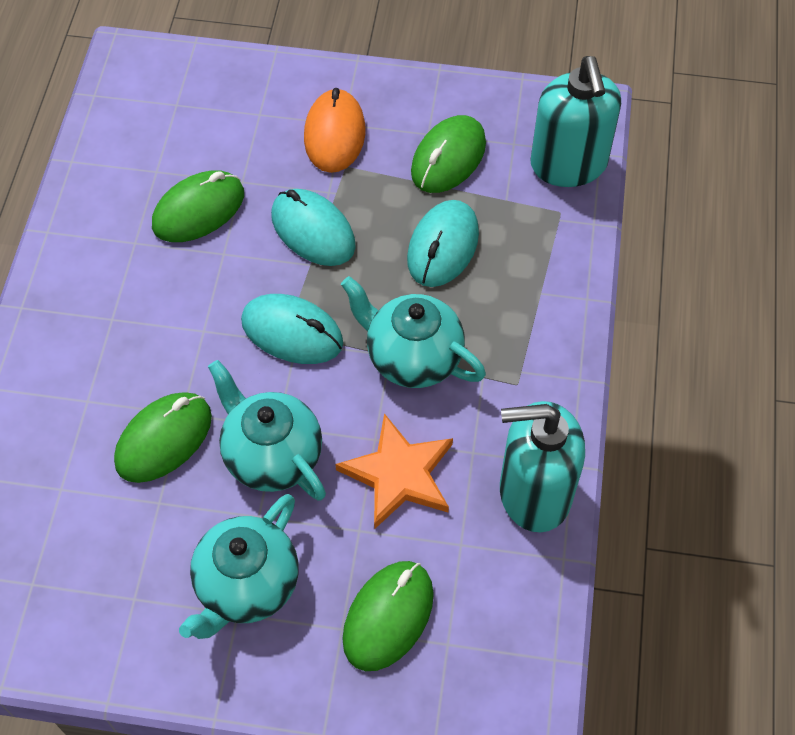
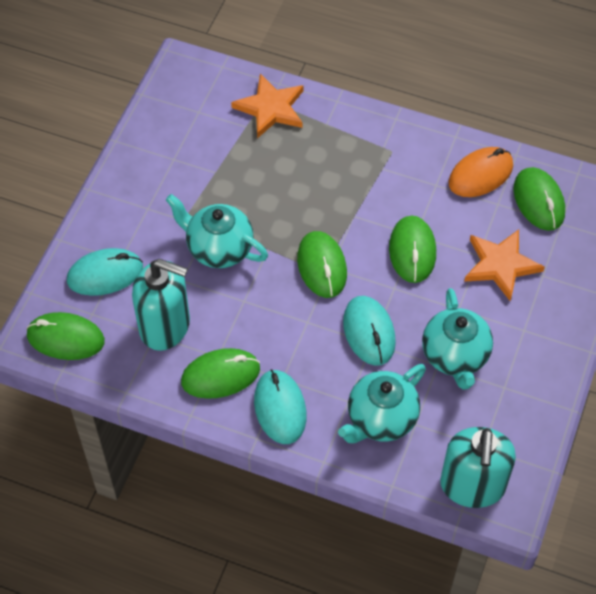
green mouse: 4 -> 5
orange star: 1 -> 2

